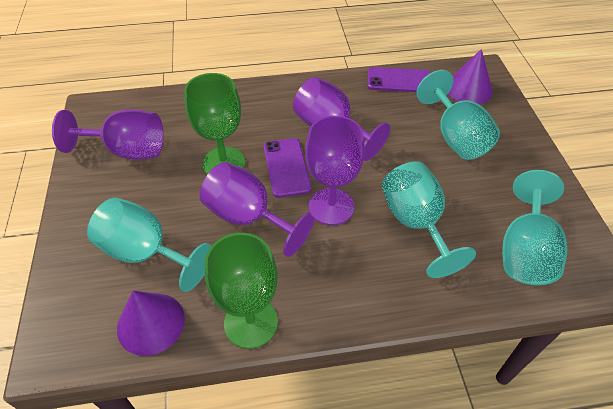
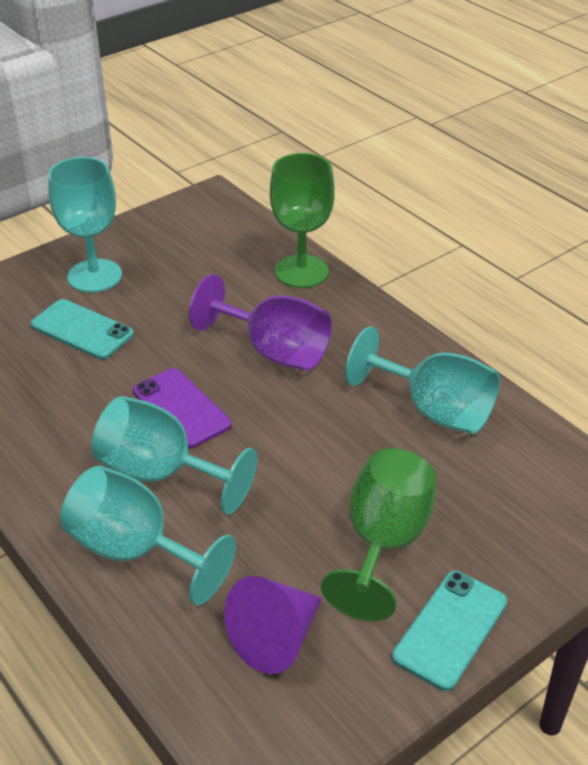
purple cone: 2 -> 1
purple goblet: 4 -> 1
purple phone: 2 -> 1
turquoise phone: 0 -> 2

